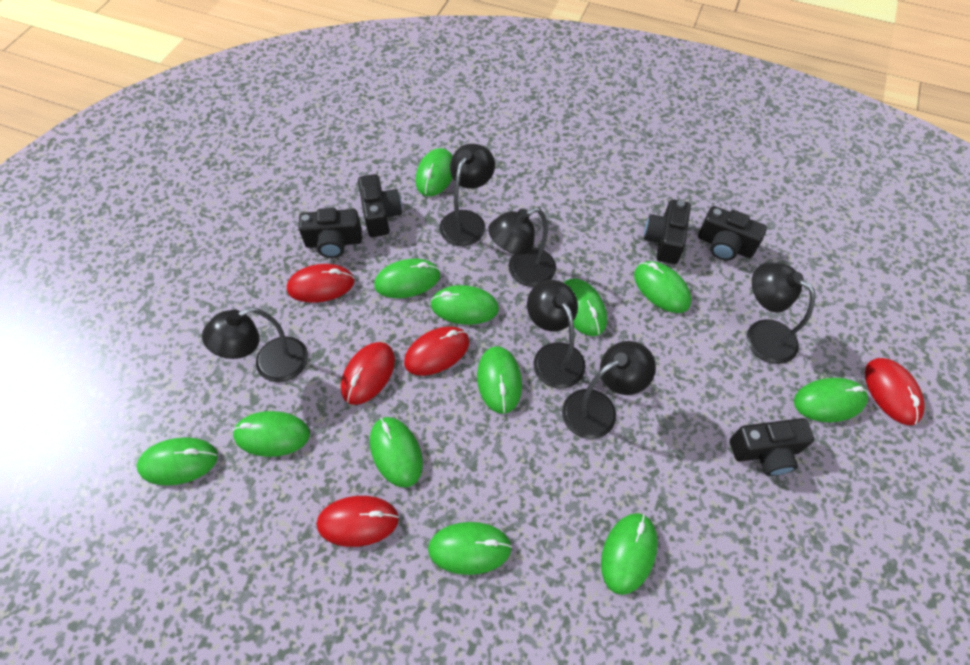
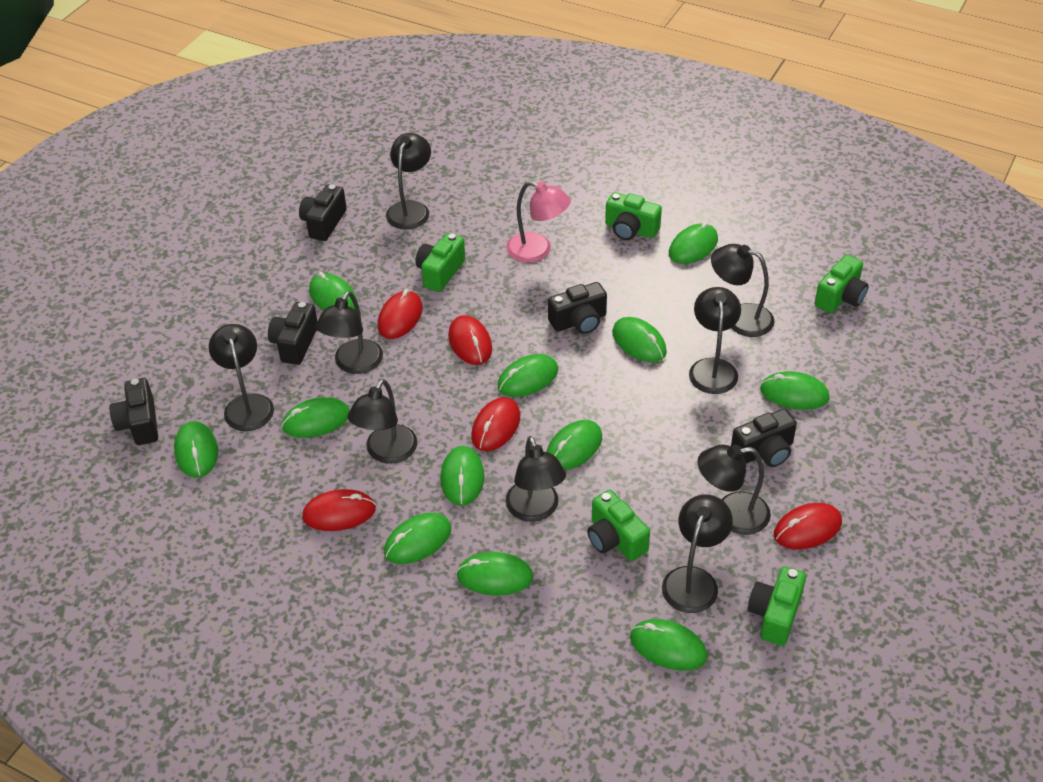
black lamp: 6 -> 9
green camera: 0 -> 5
pink lamp: 0 -> 1

